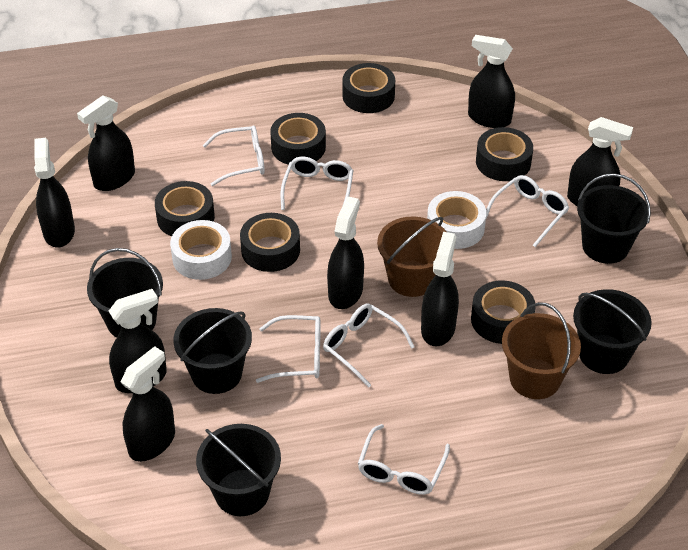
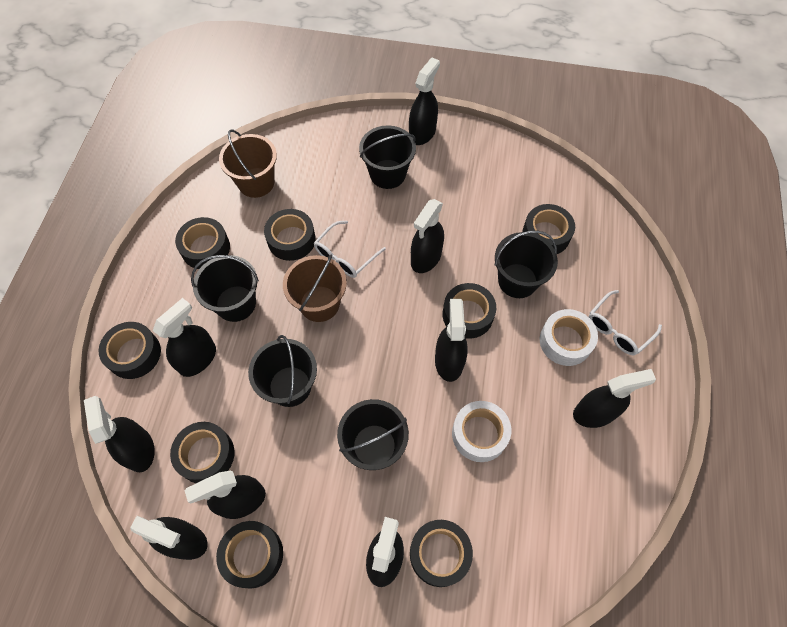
black spray bottle: 8 -> 9
black tape: 6 -> 8
white glasses: 6 -> 2

